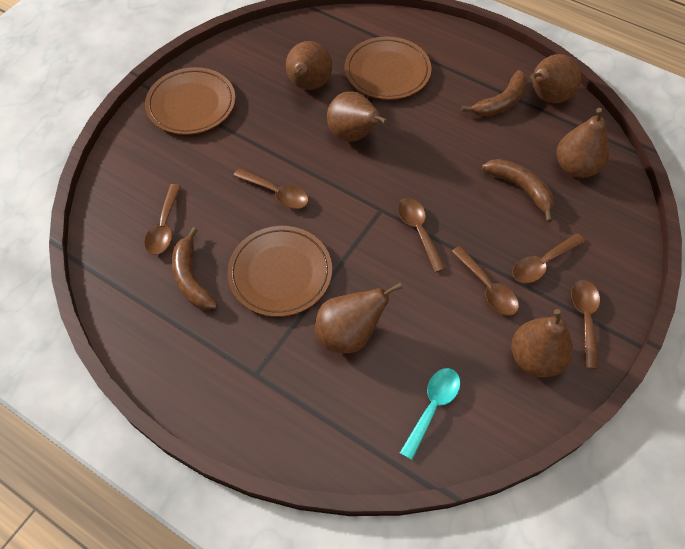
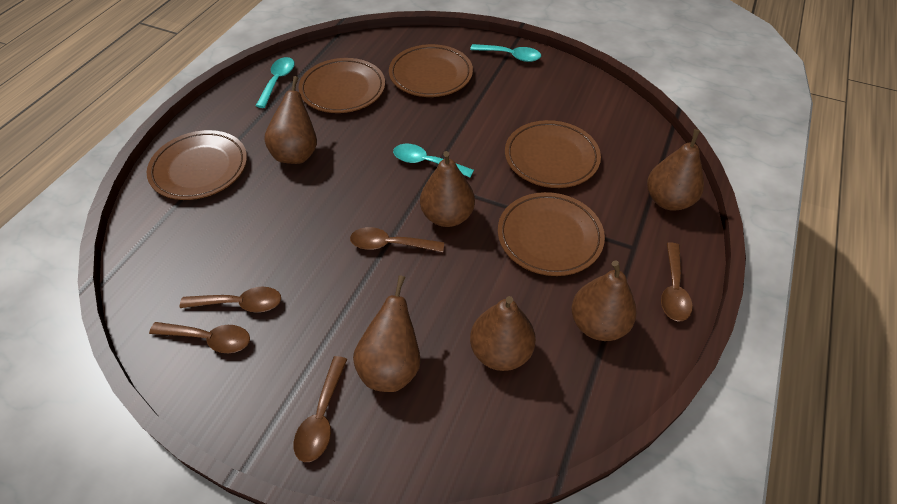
brown banana: 3 -> 0
brown plate: 3 -> 5
brown spoon: 6 -> 5
turquoise spoon: 1 -> 3

